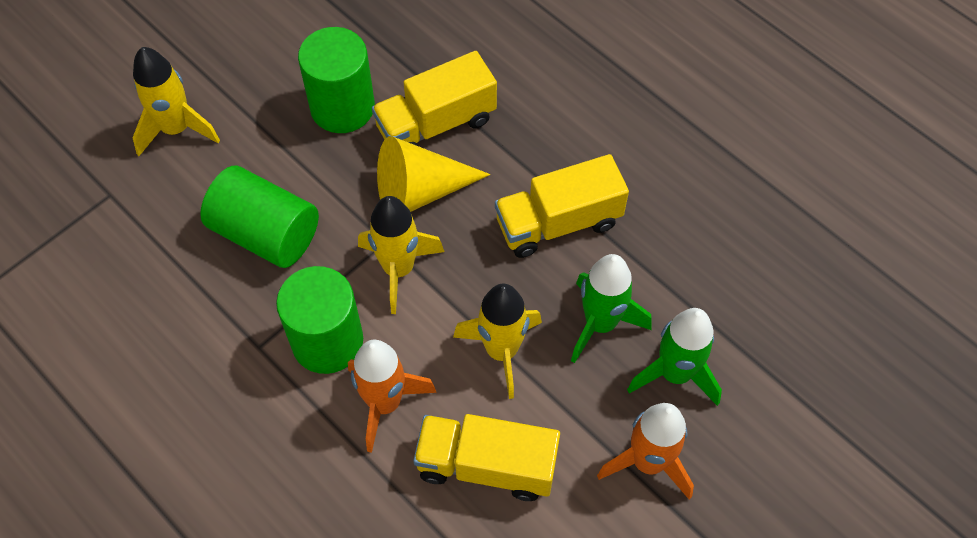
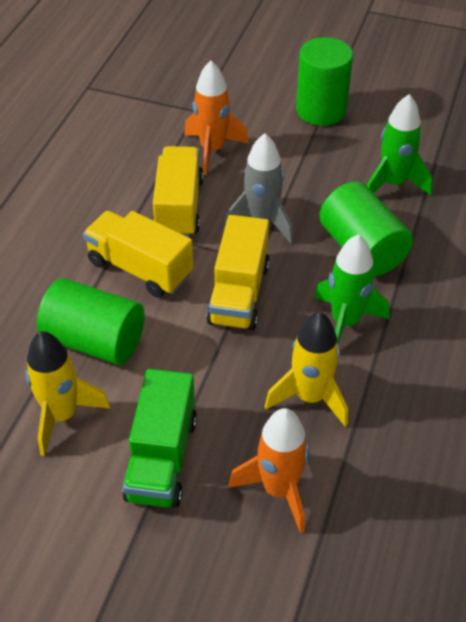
green truck: 0 -> 1
grey rocket: 0 -> 1
yellow cone: 1 -> 0
yellow rocket: 3 -> 2

